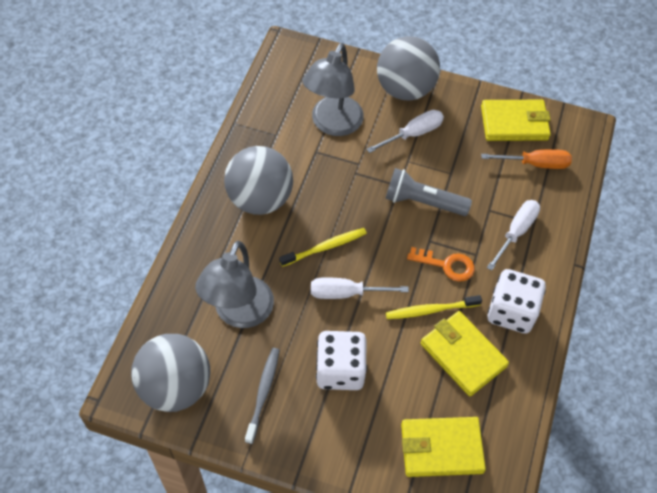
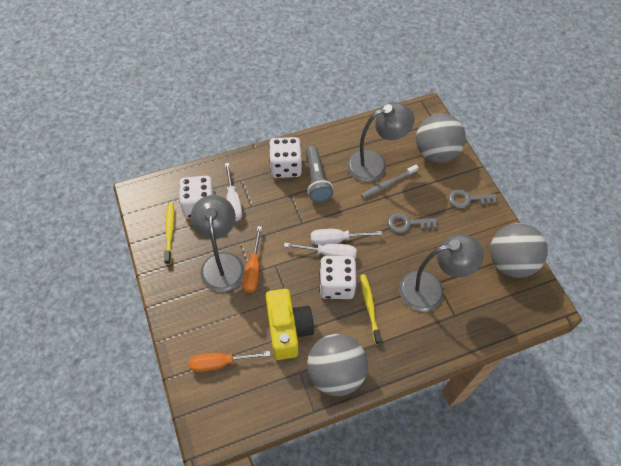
grey key: 0 -> 2
grey lamp: 2 -> 3
orange key: 1 -> 0
orange screwdriver: 1 -> 2
white dice: 2 -> 3
yellow camera: 0 -> 1
yellow wallet: 3 -> 0

